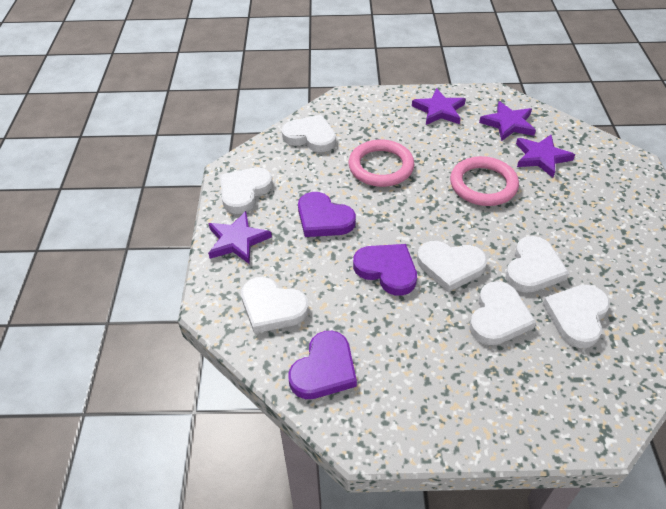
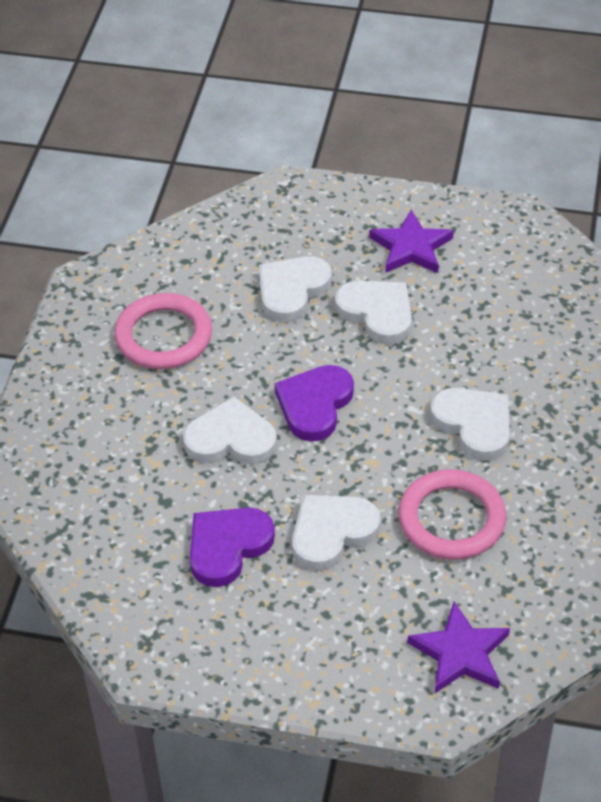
purple heart: 3 -> 2
purple star: 4 -> 2
white heart: 7 -> 5

